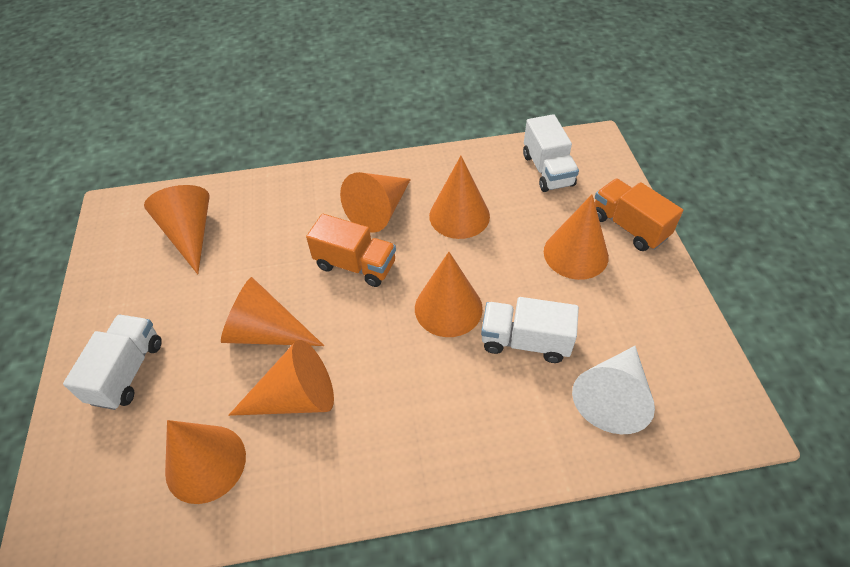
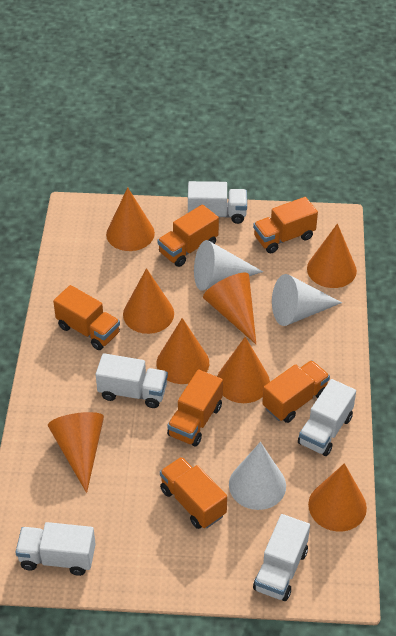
orange truck: 2 -> 6
white cone: 1 -> 3
white truck: 3 -> 5

